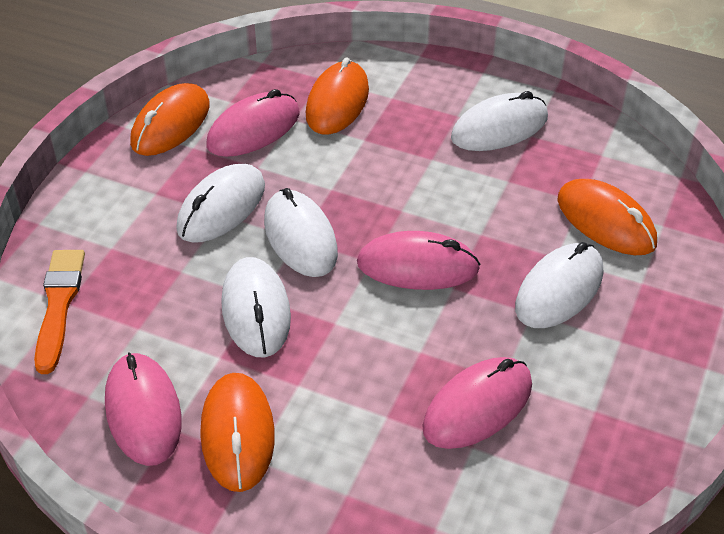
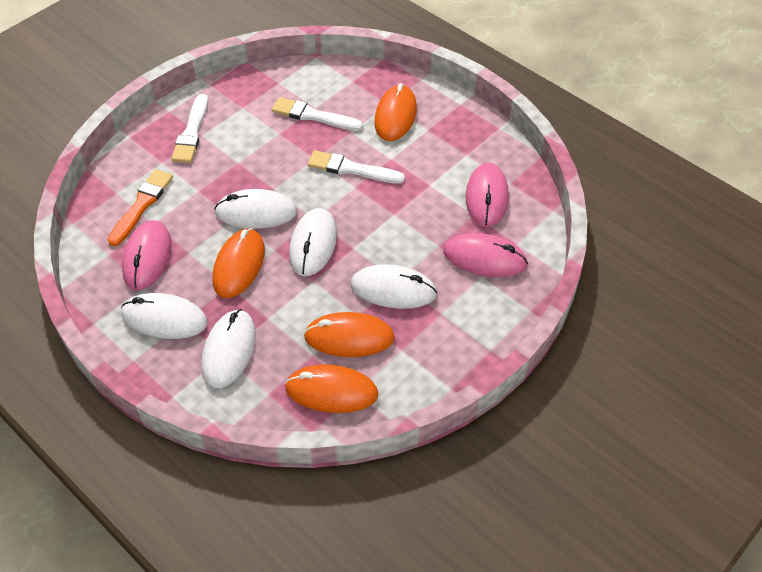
pink mouse: 4 -> 3
white brush: 0 -> 3

